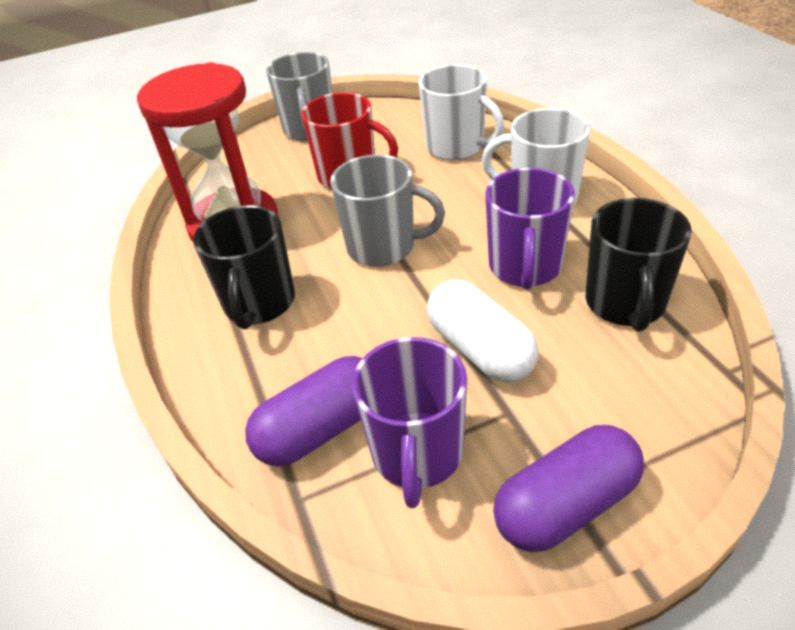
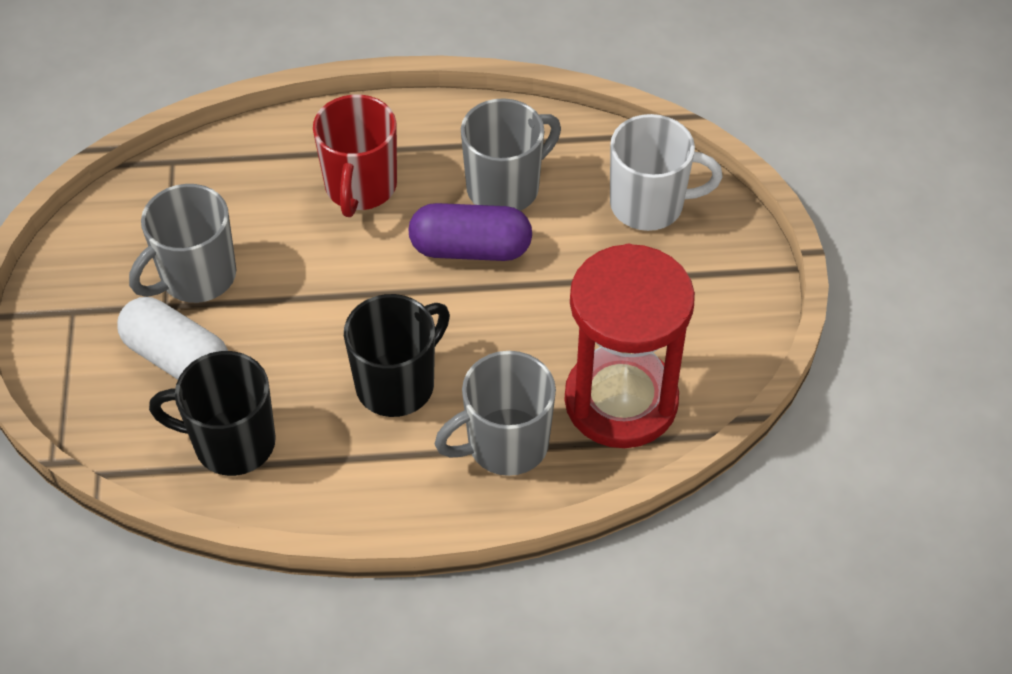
grey mug: 2 -> 3
purple capsule: 2 -> 1
purple mug: 2 -> 0
white mug: 2 -> 1

